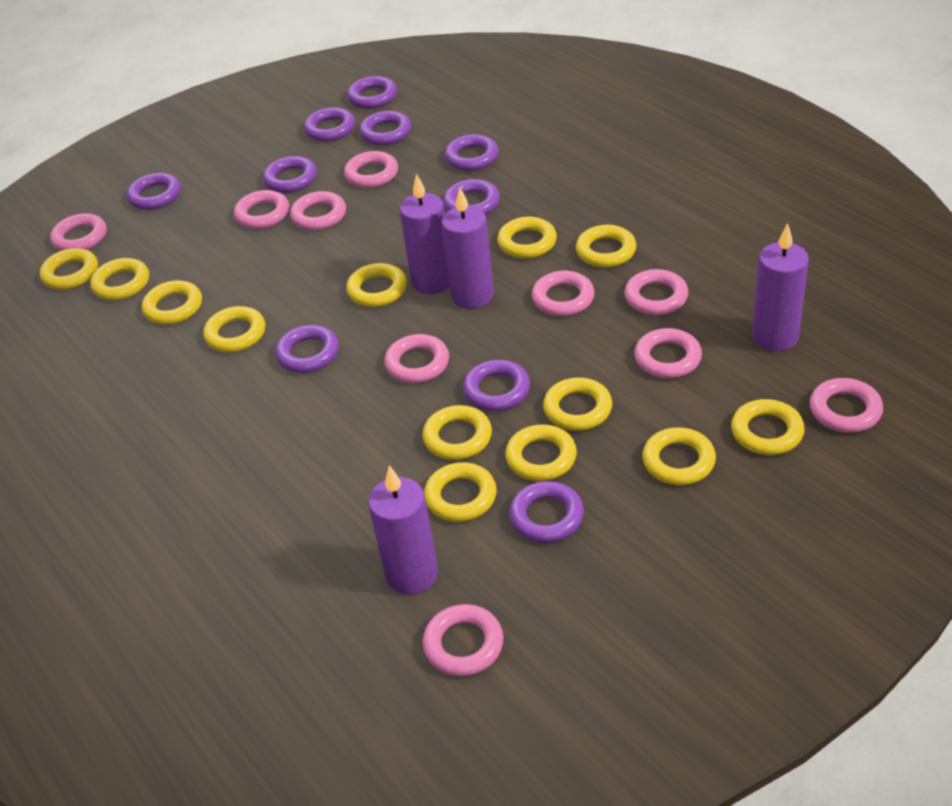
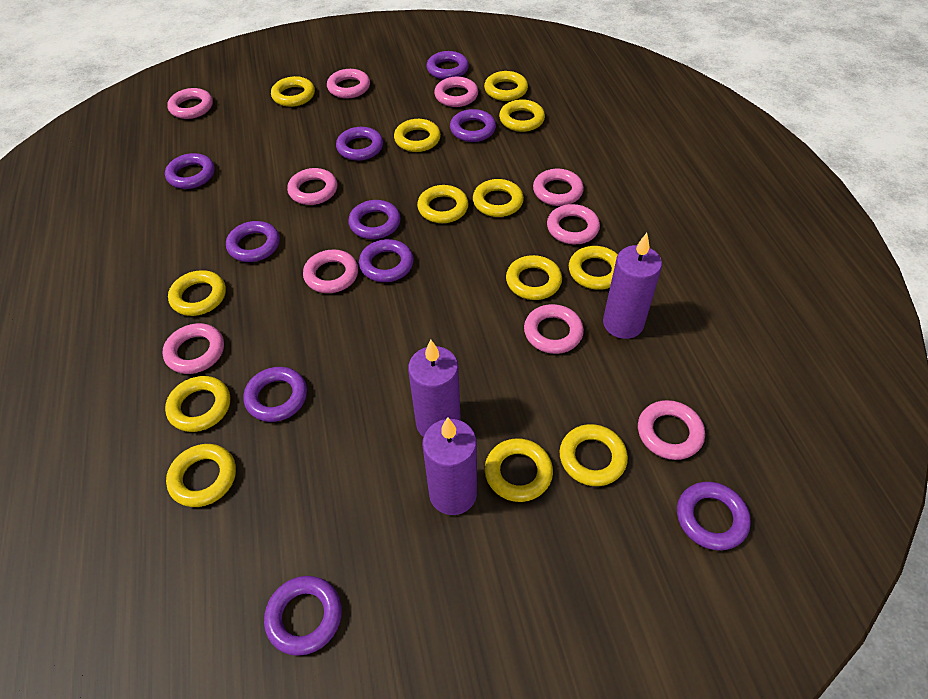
purple candle: 4 -> 3

